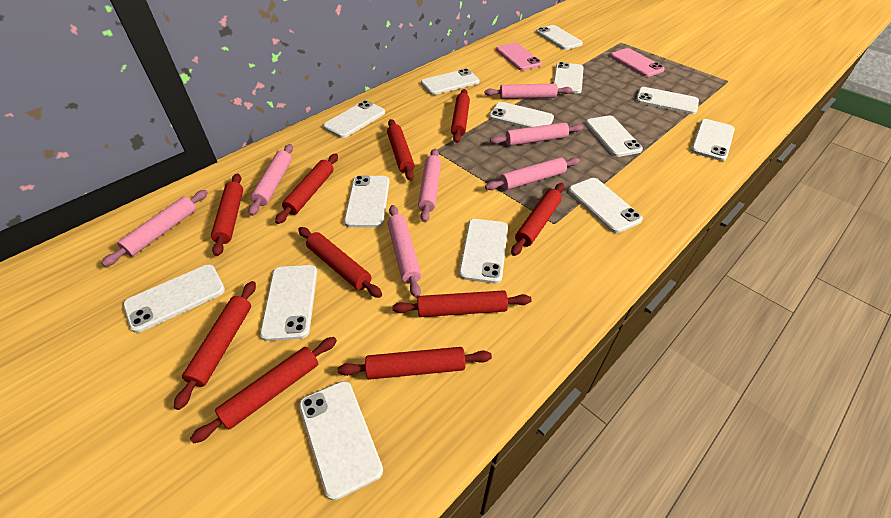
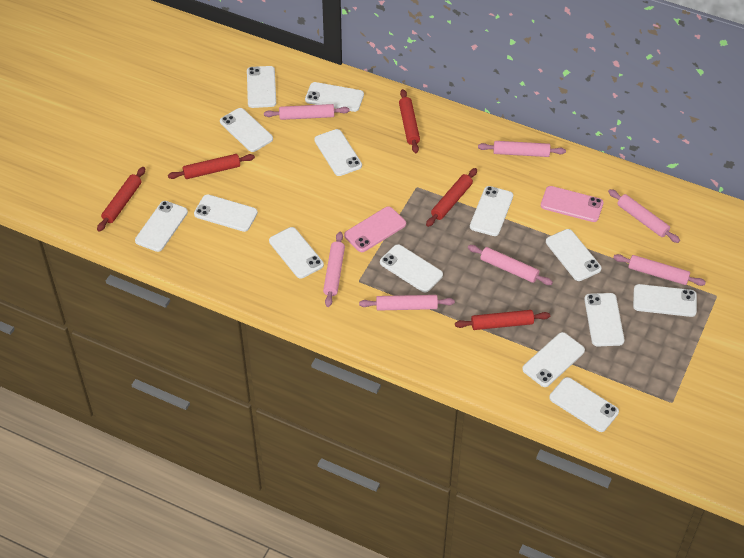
red rolling pin: 10 -> 5

